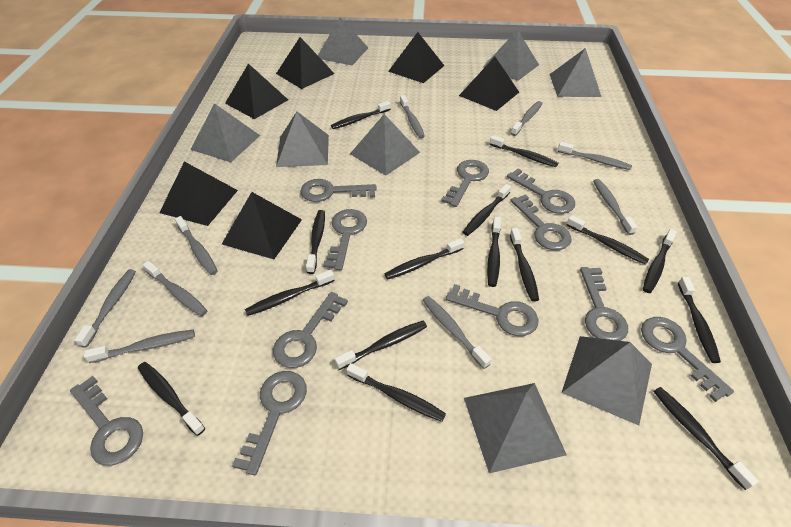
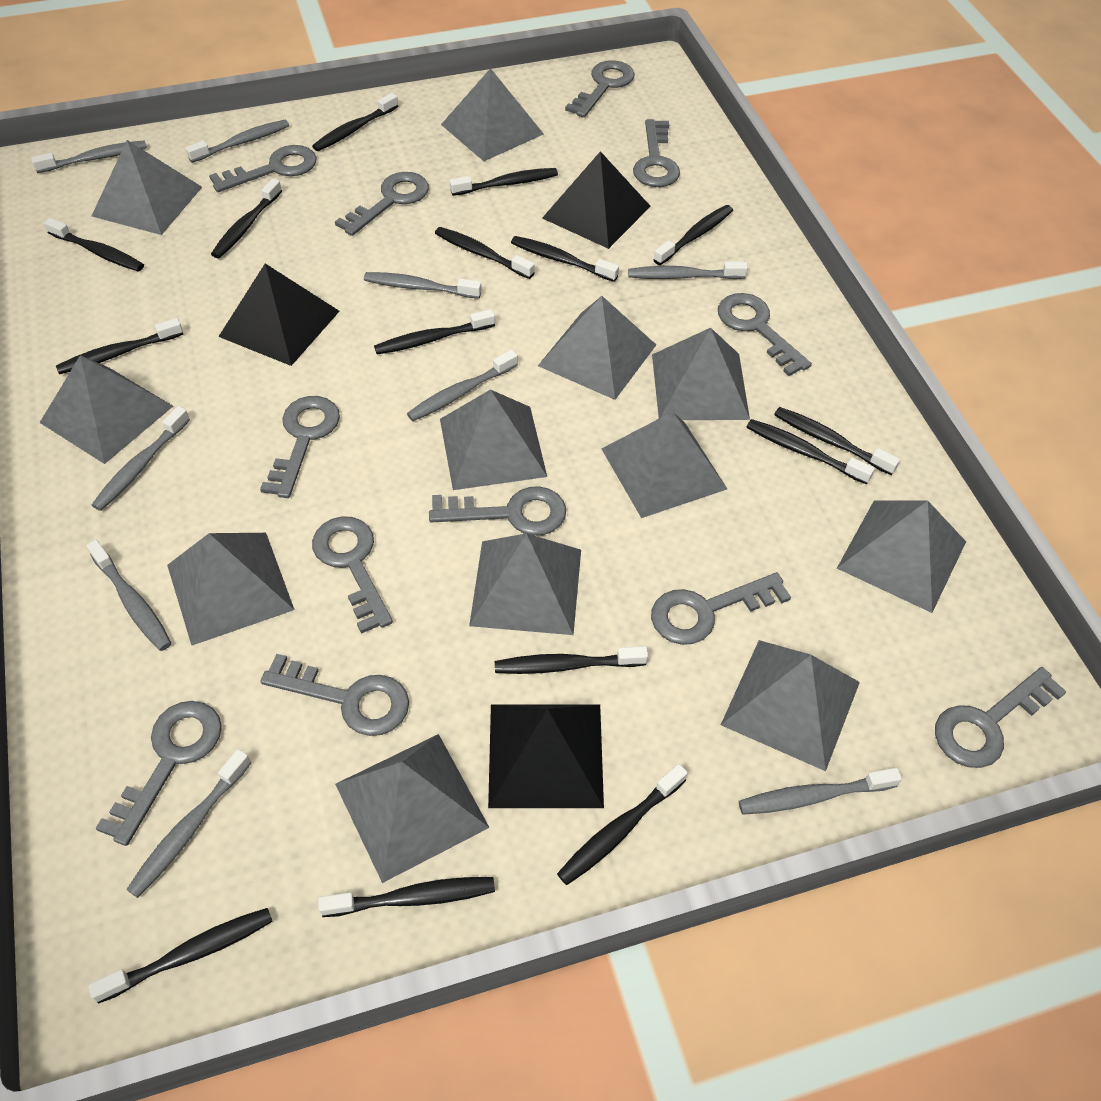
black pyramid: 6 -> 3
grey key: 11 -> 12
grey pyramid: 8 -> 12

